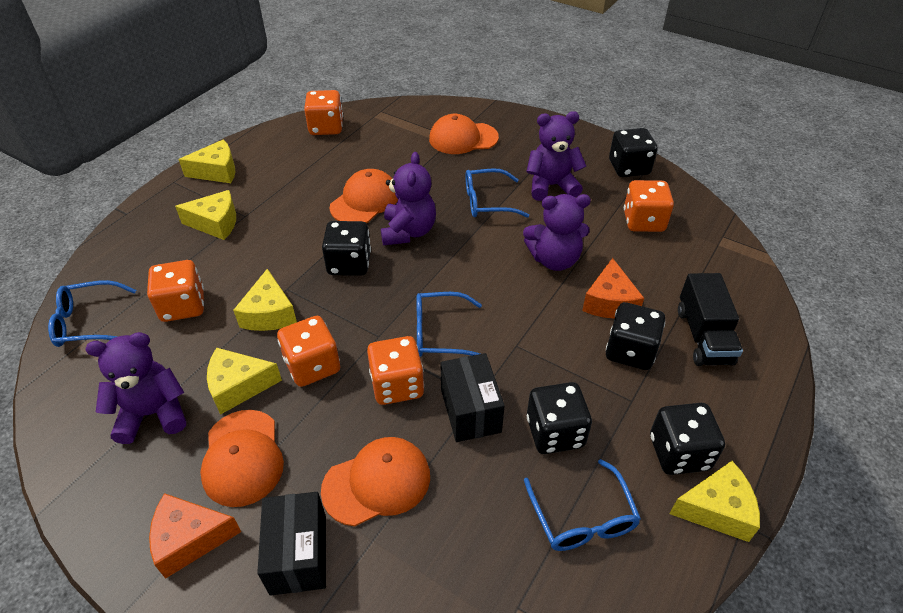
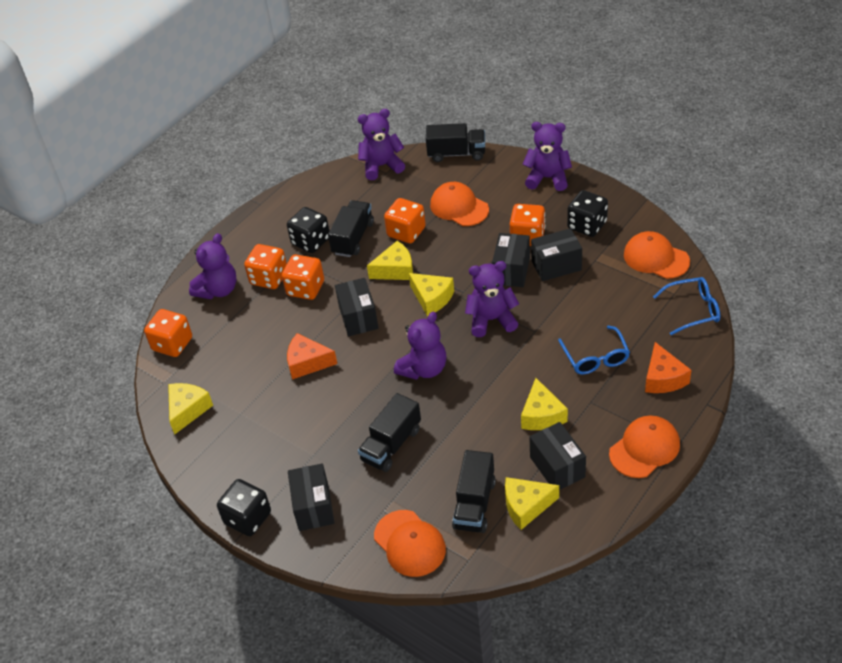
black box: 2 -> 5
black dice: 5 -> 3
black truck: 1 -> 4
blue glasses: 4 -> 2
purple teddy bear: 4 -> 5

